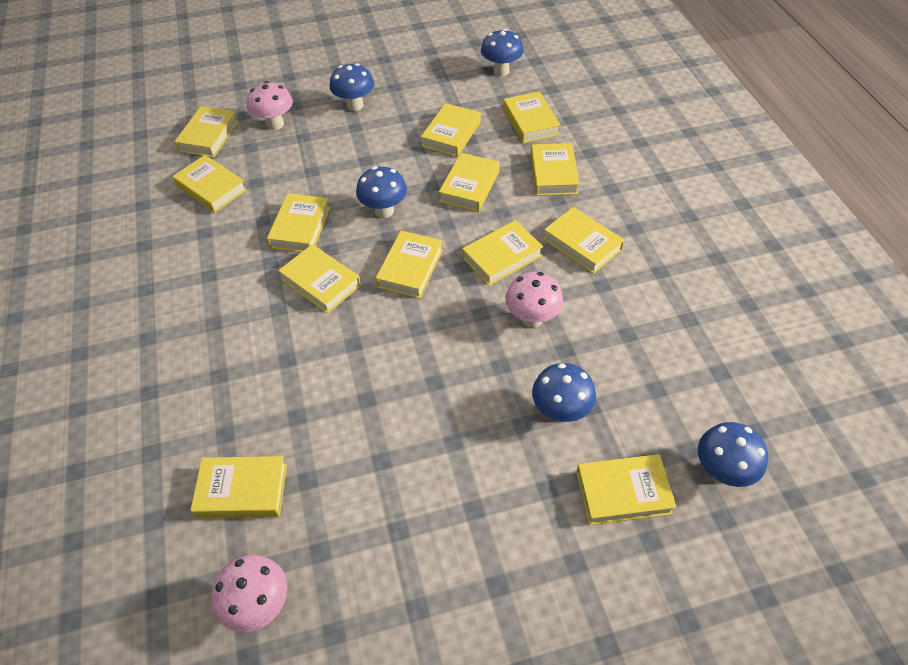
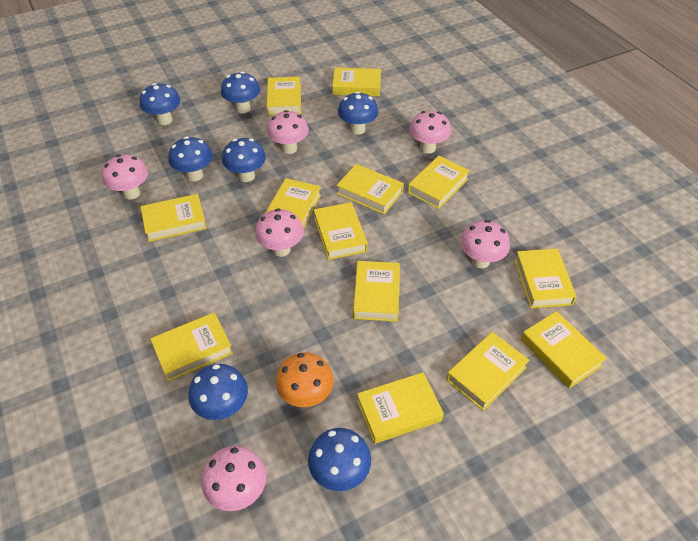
blue mushroom: 5 -> 7
orange mushroom: 0 -> 1
pink mushroom: 3 -> 6

